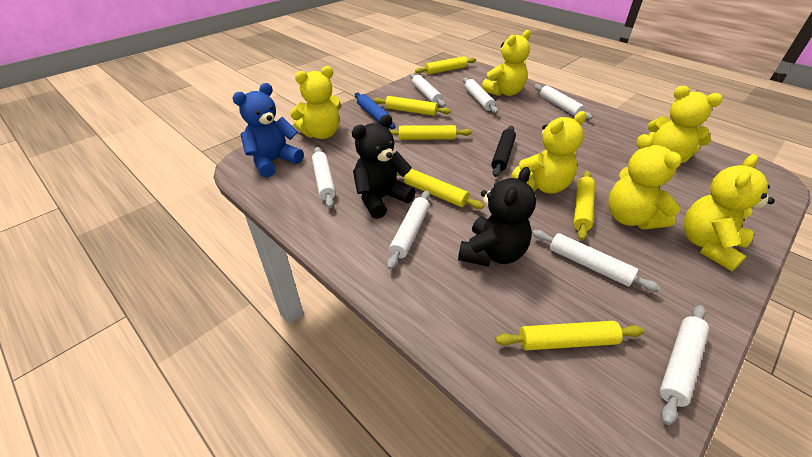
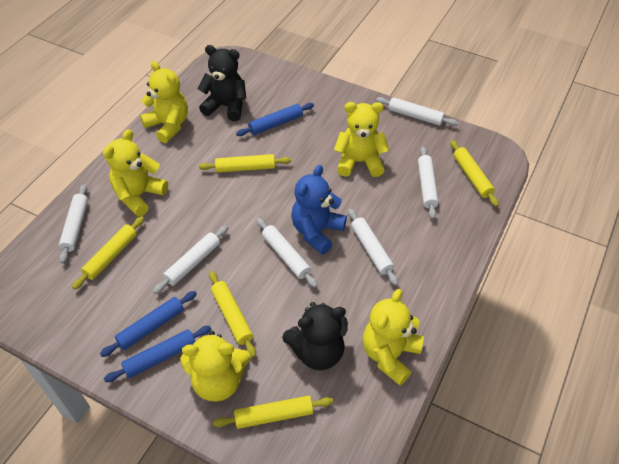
black rolling pin: 1 -> 0
blue rolling pin: 1 -> 3
white rolling pin: 7 -> 6
yellow rolling pin: 6 -> 5
yellow teddy bear: 6 -> 5

